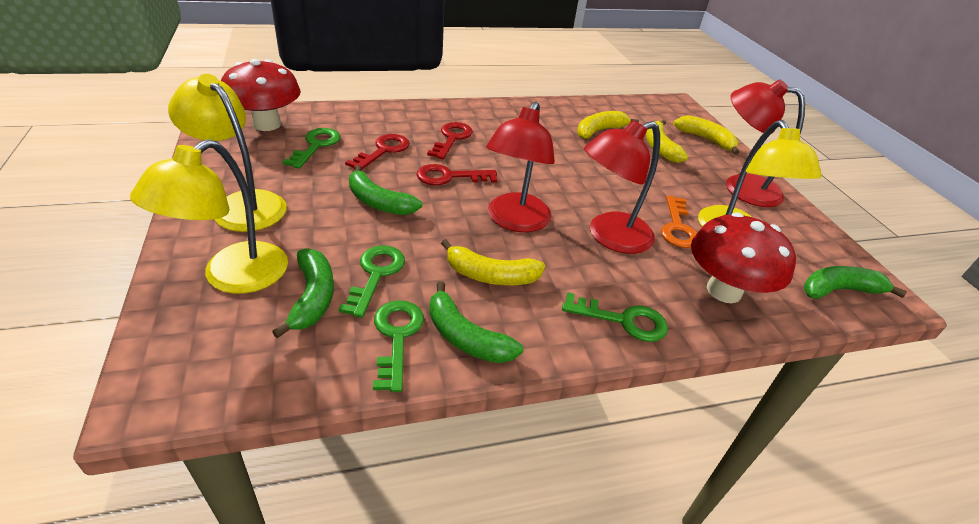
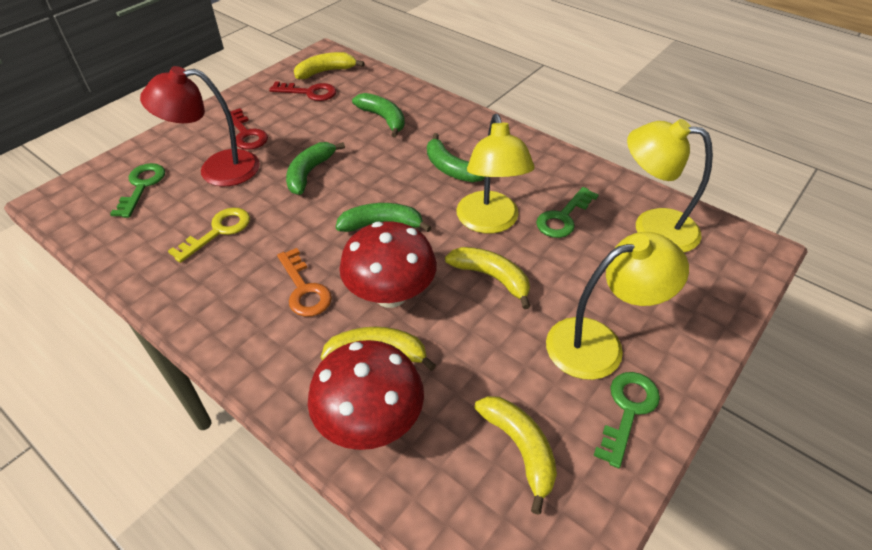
green key: 4 -> 3
red key: 3 -> 2
red lamp: 3 -> 1
yellow key: 0 -> 1

